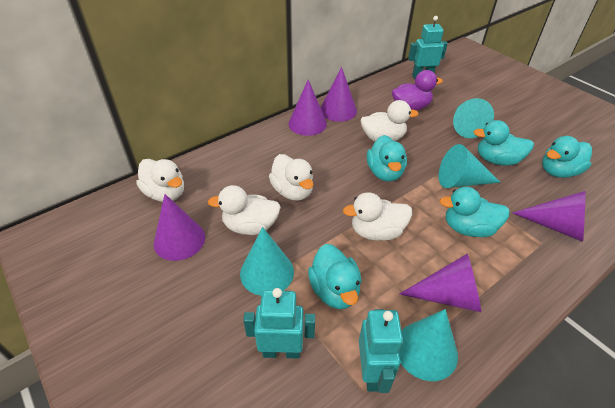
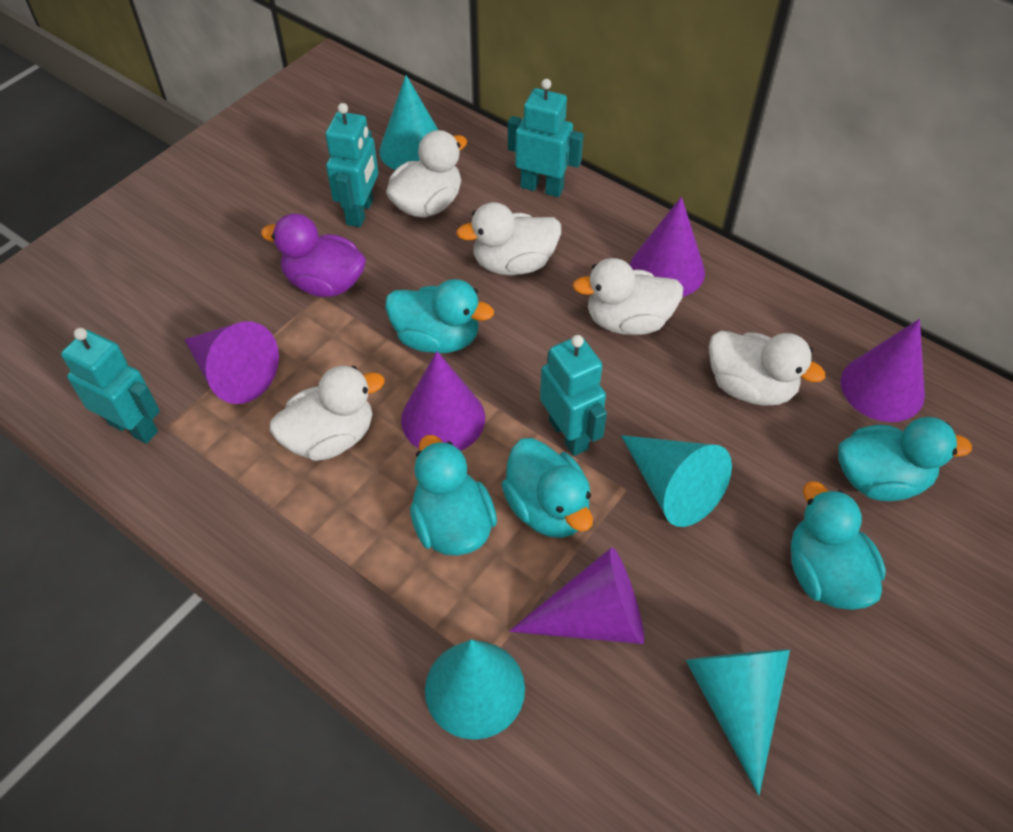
turquoise robot: 3 -> 4

